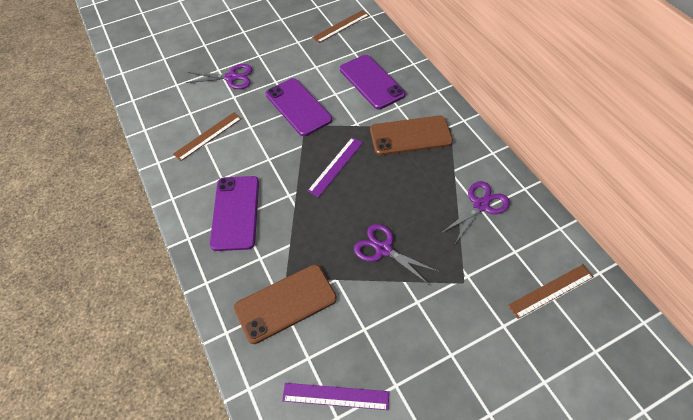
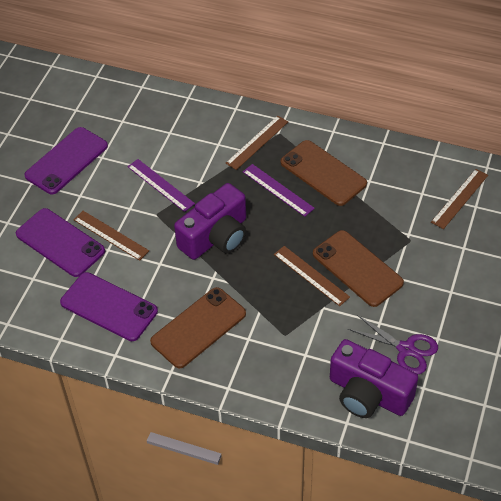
brown phone: 2 -> 3
brown ruler: 3 -> 4
purple camera: 0 -> 2
purple scissors: 3 -> 1

